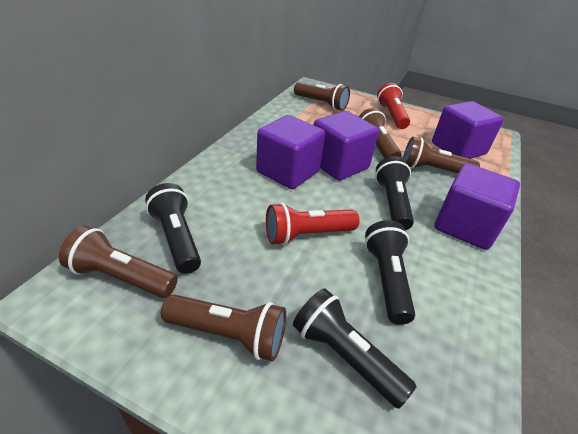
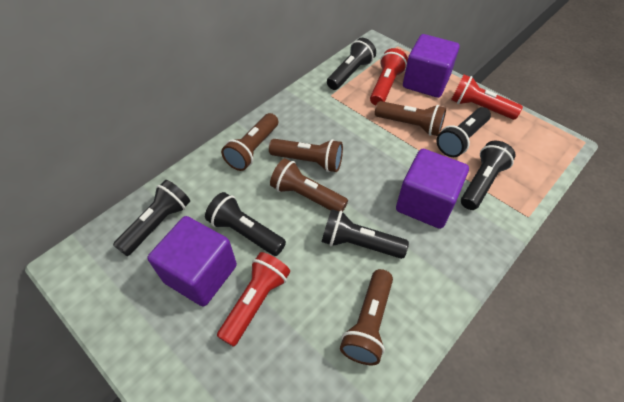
black flashlight: 4 -> 6
purple cube: 4 -> 3
red flashlight: 2 -> 3

